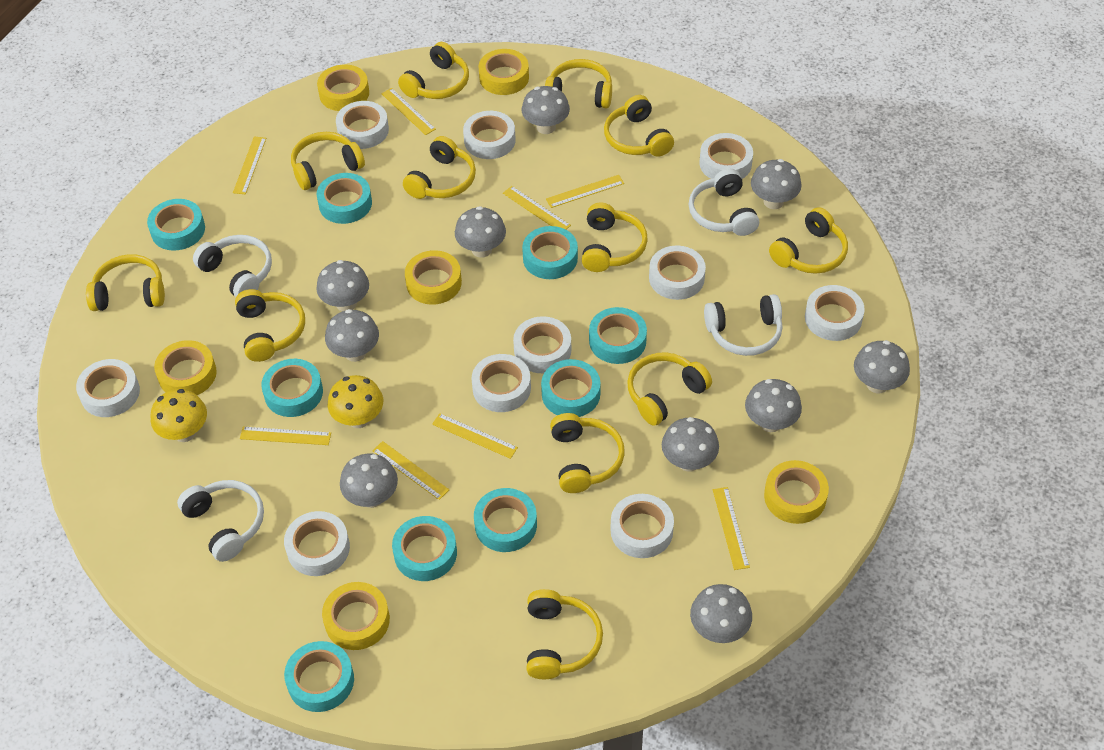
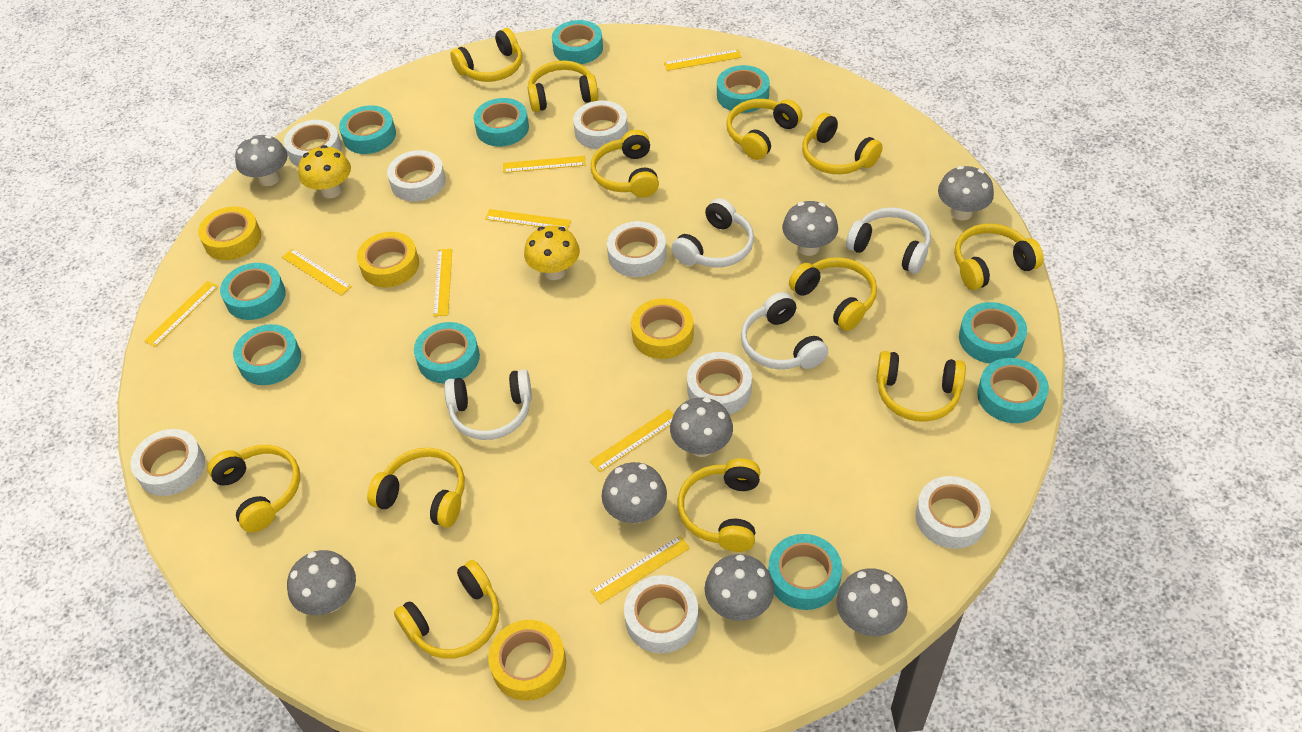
grey mushroom: 10 -> 8
turquoise tape: 9 -> 10
white tape: 10 -> 8
yellow tape: 6 -> 4

